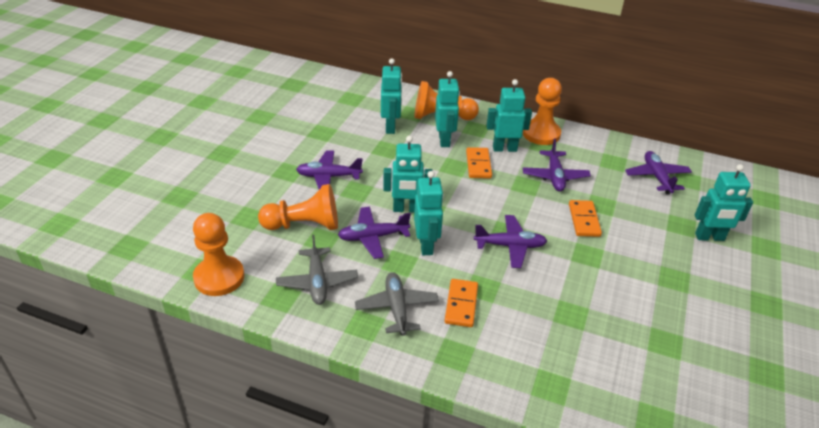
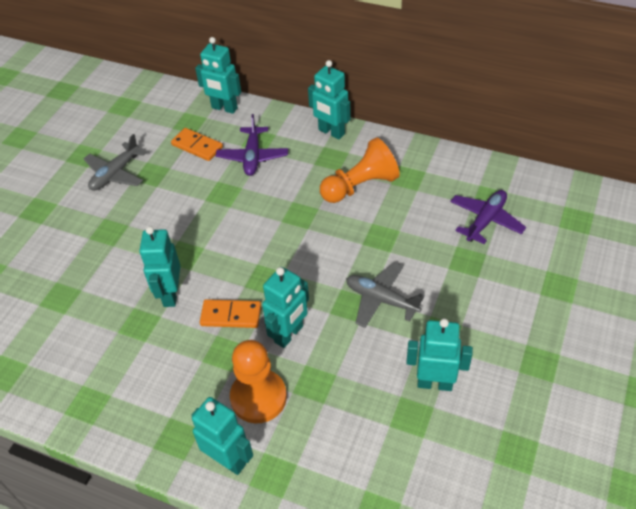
orange domino: 3 -> 2
orange pawn: 4 -> 2
purple plane: 5 -> 2

